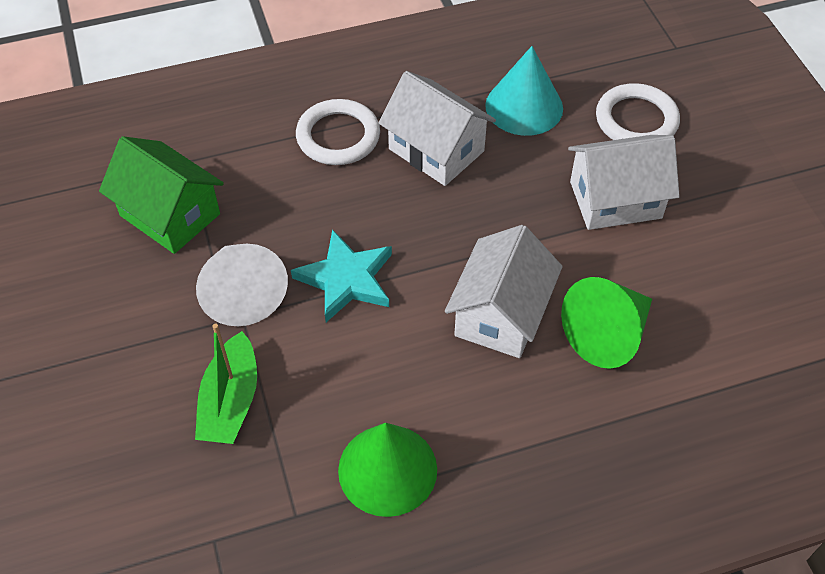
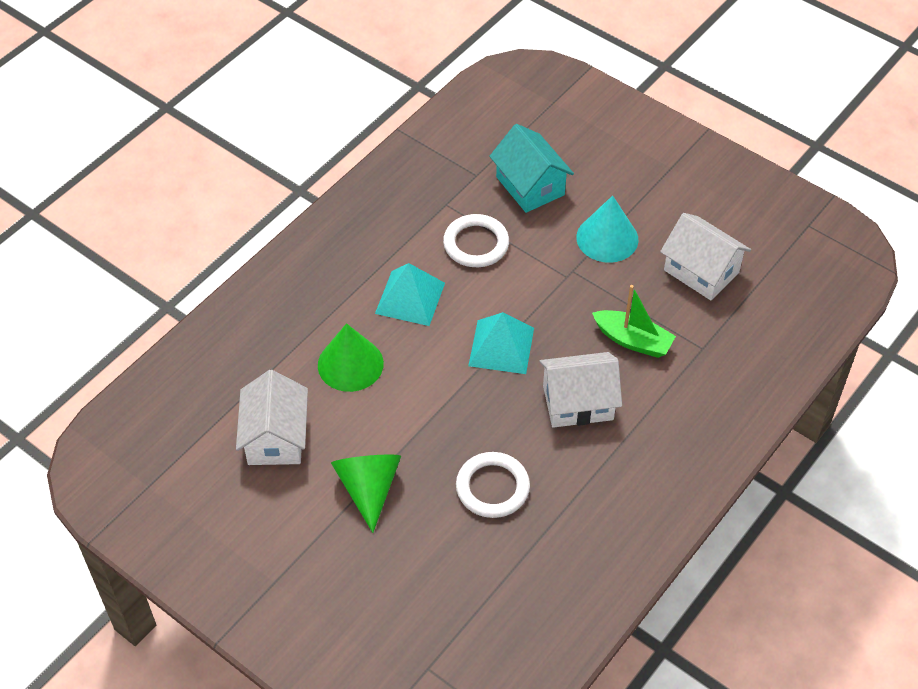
green house: 1 -> 0
turquoise house: 0 -> 1
turquoise pyramid: 0 -> 2
turquoise star: 1 -> 0
white cone: 1 -> 0

